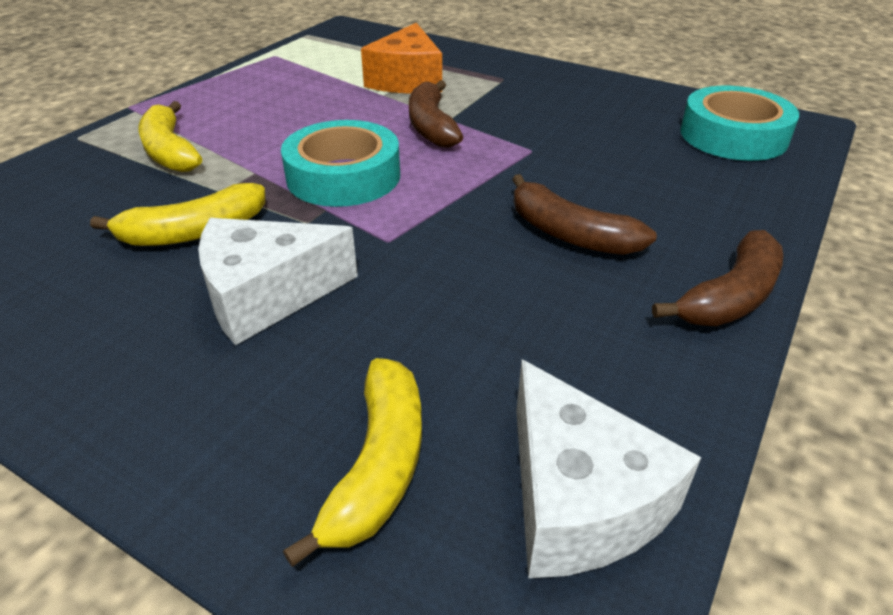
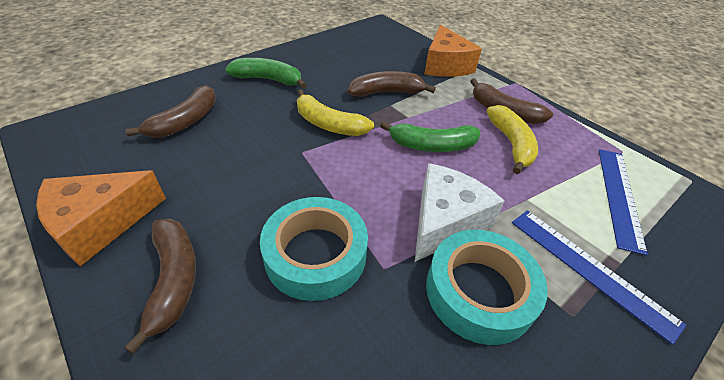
blue ruler: 0 -> 2
brown banana: 3 -> 4
green banana: 0 -> 2
orange cheese: 1 -> 2
white cheese: 2 -> 1
yellow banana: 3 -> 2

